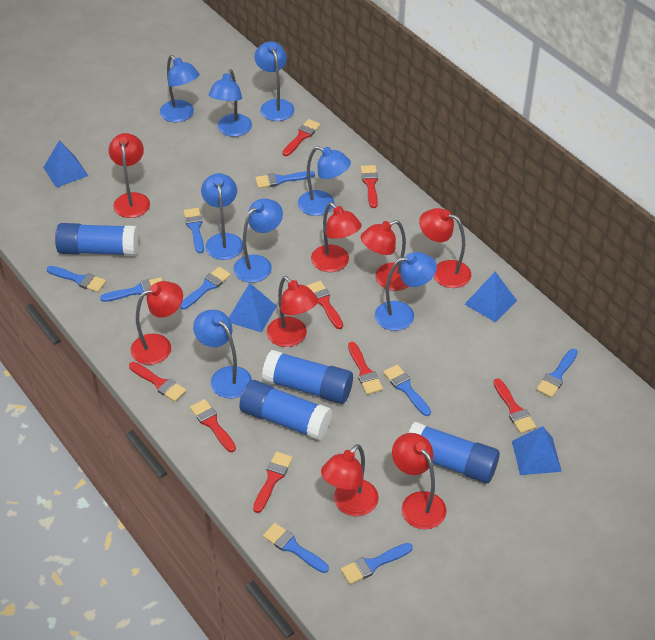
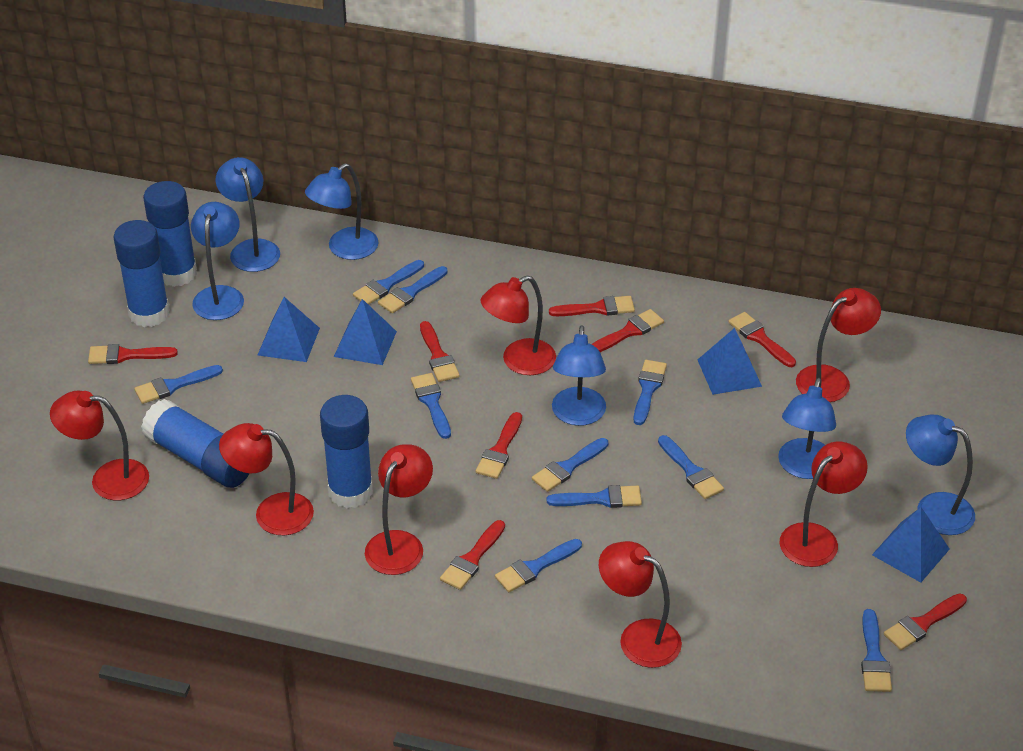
blue brush: 9 -> 10
blue lamp: 8 -> 6
red lamp: 8 -> 7

